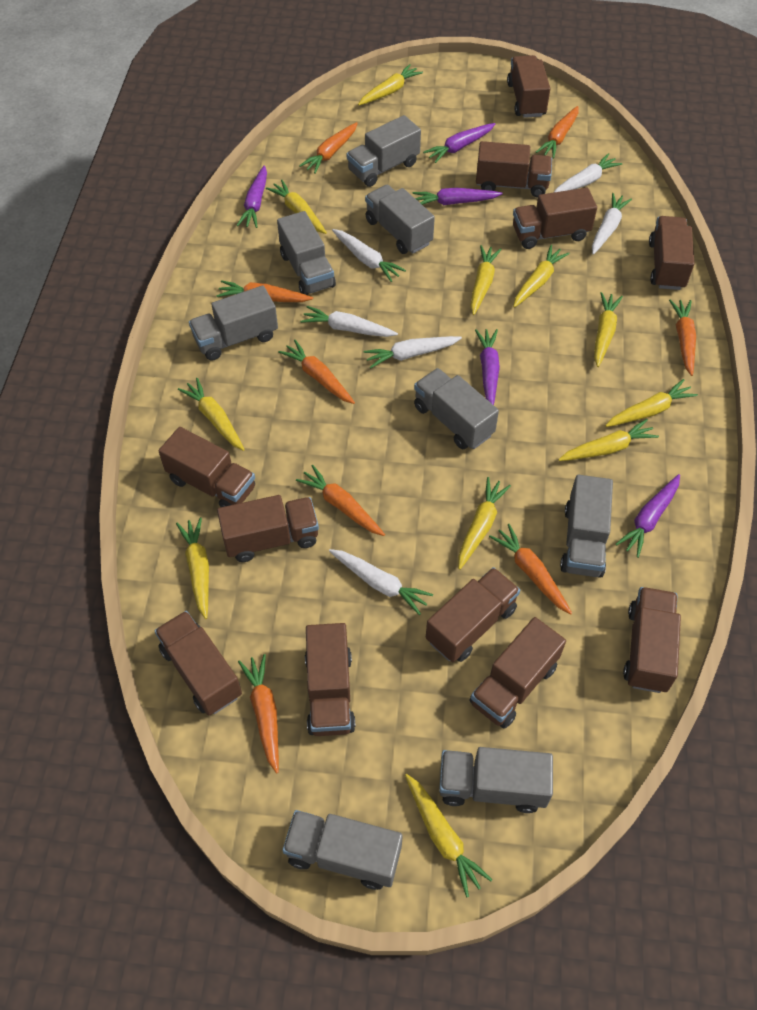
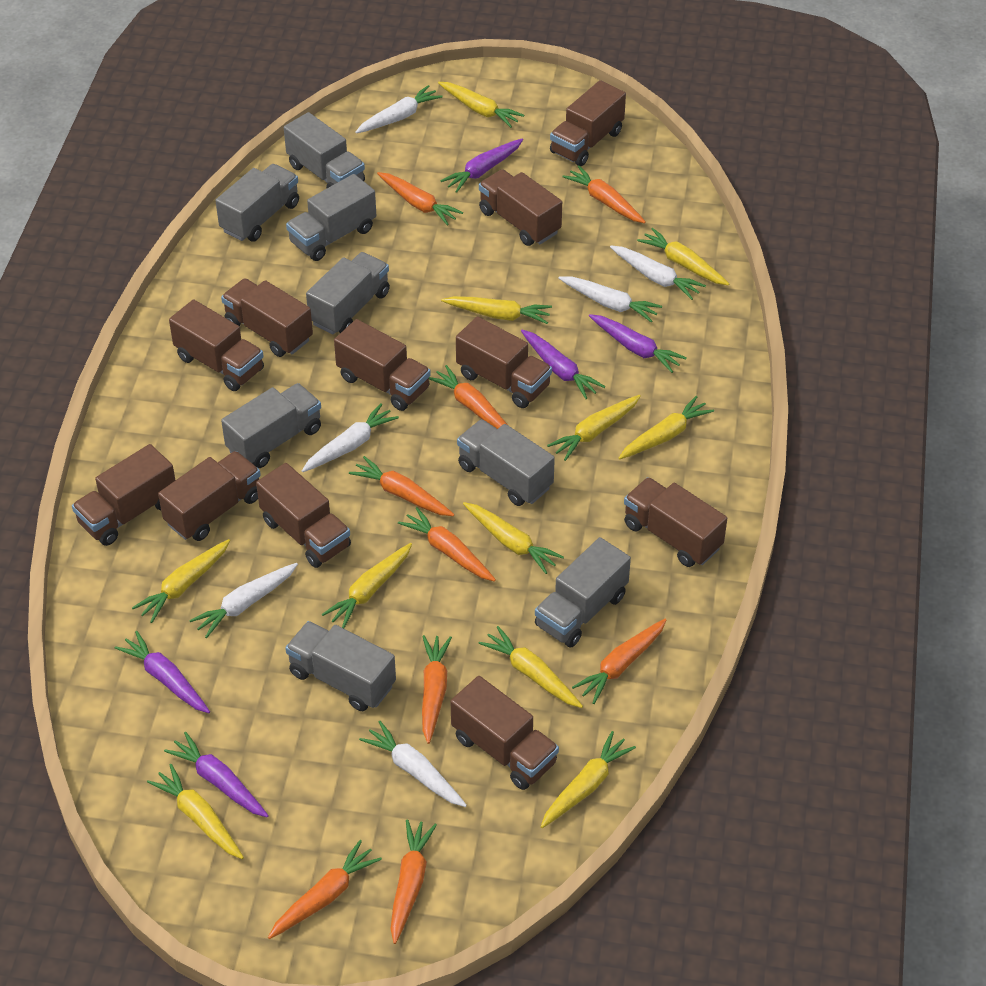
orange carrot: 8 -> 9

